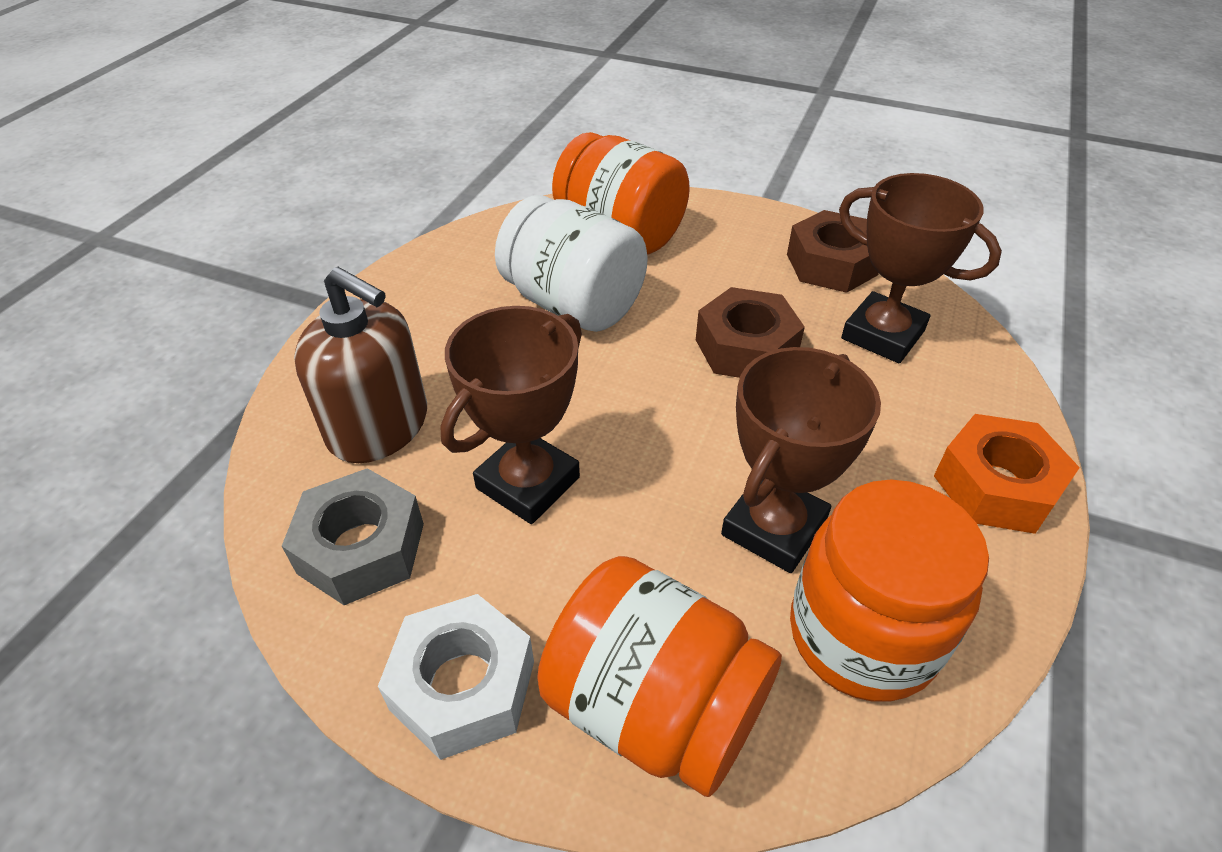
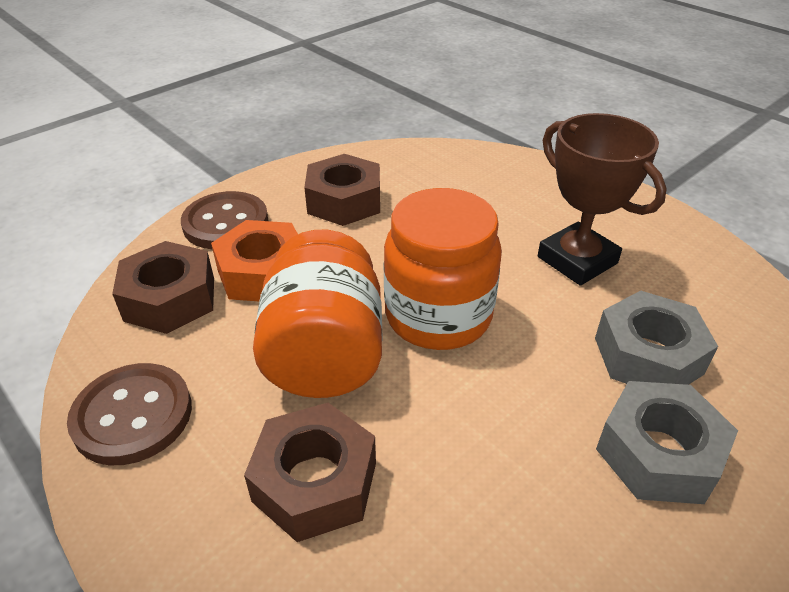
brown button: 0 -> 2
brown nut: 2 -> 3
brown soap dispenser: 1 -> 0
brown trophy: 3 -> 1
grey nut: 1 -> 2
orange jar: 3 -> 2
white jar: 1 -> 0
white nut: 1 -> 0

